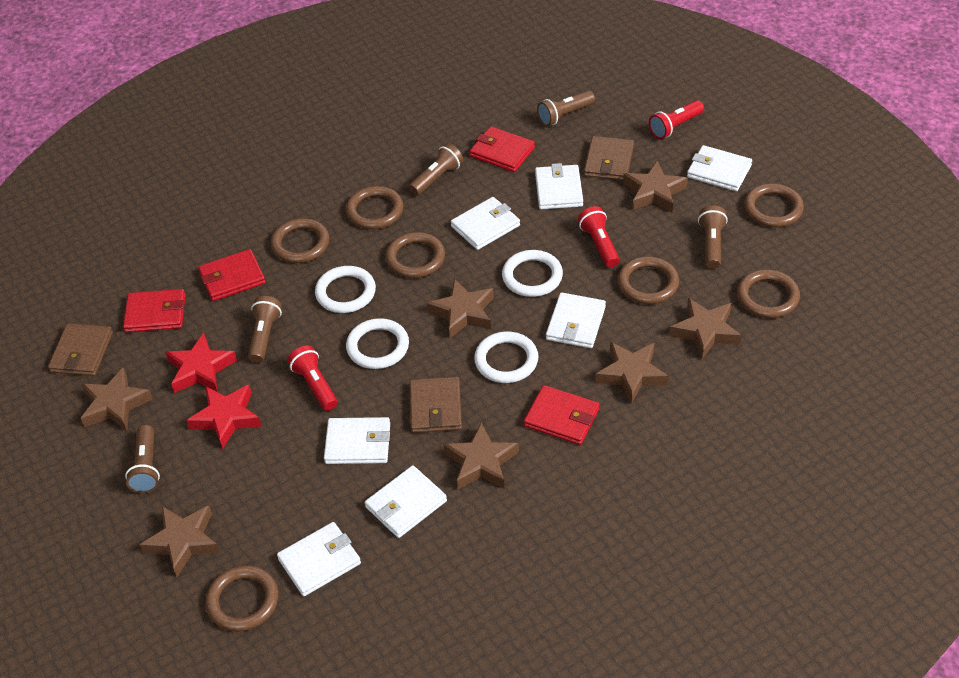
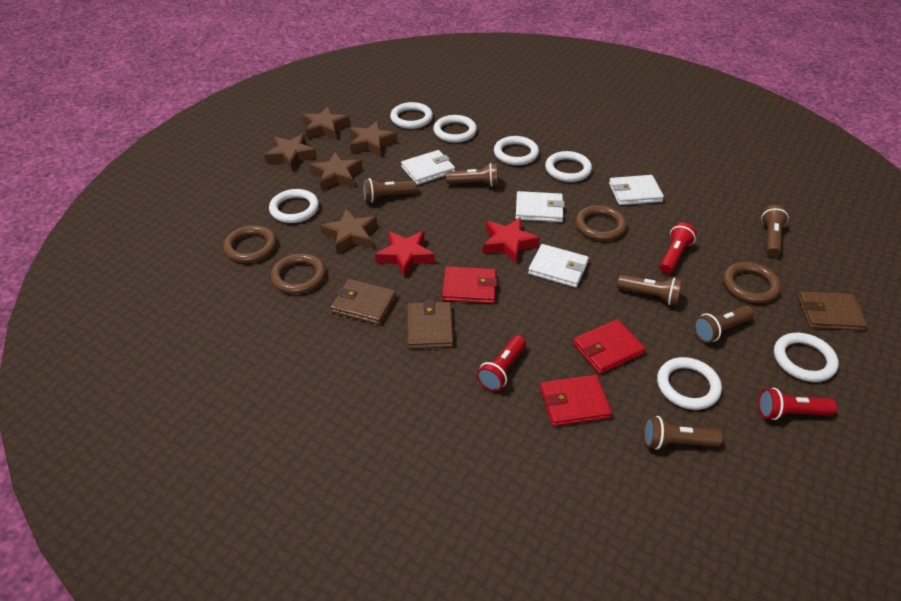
brown flashlight: 5 -> 6
brown ring: 7 -> 4
brown star: 7 -> 5
red wallet: 4 -> 3
white ring: 4 -> 7
white wallet: 7 -> 4

